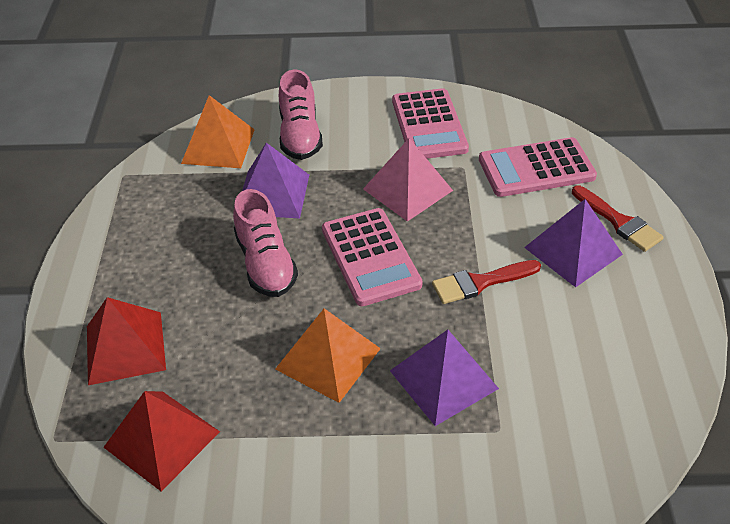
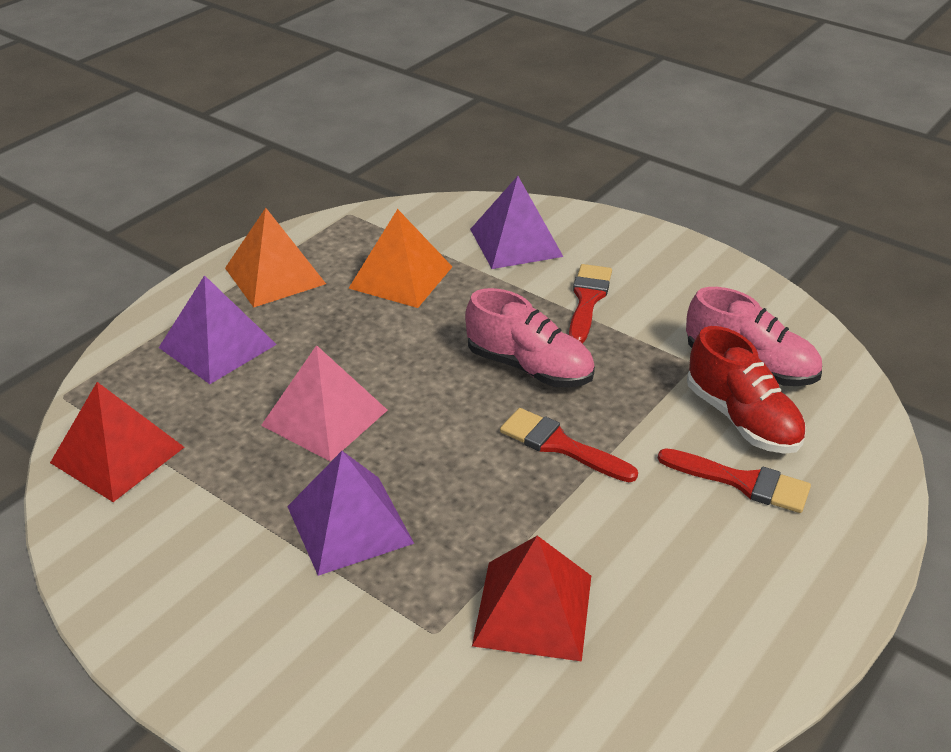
pink calculator: 3 -> 0
red brush: 2 -> 3
red shoe: 0 -> 1

